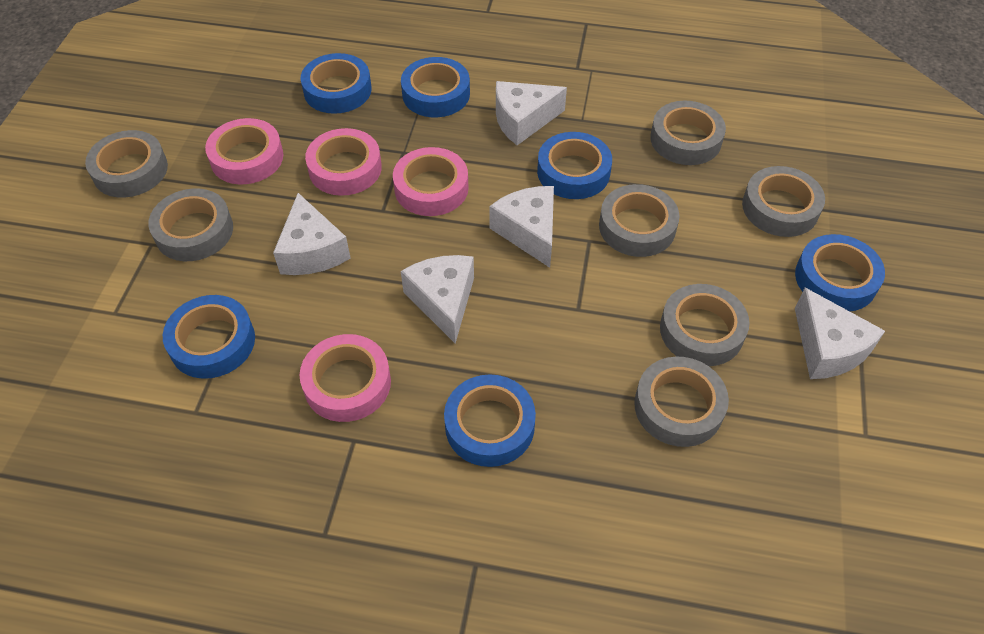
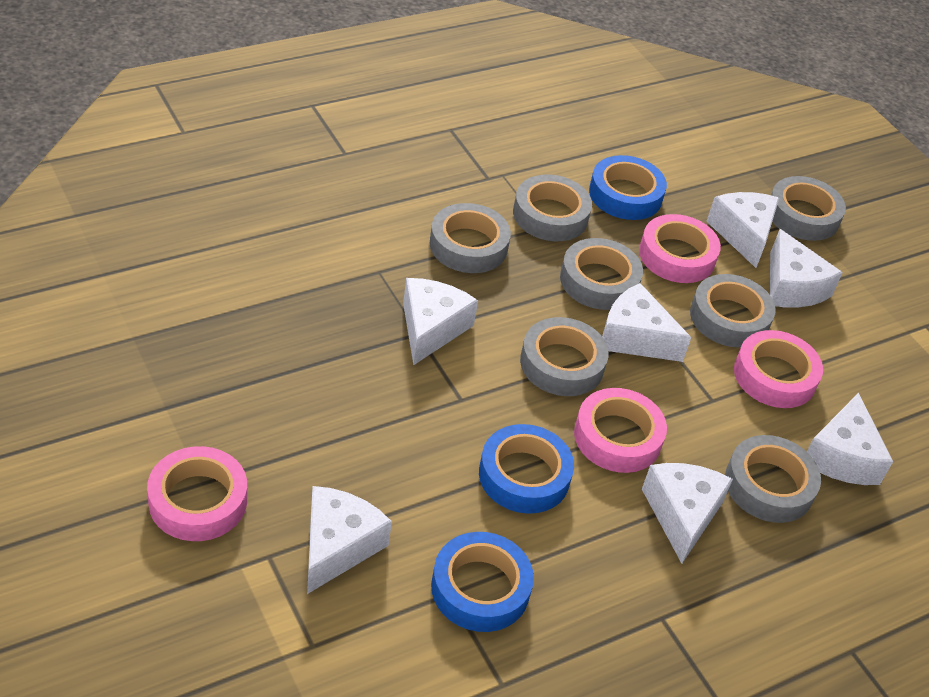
blue tape: 6 -> 3
white cheese: 5 -> 7

